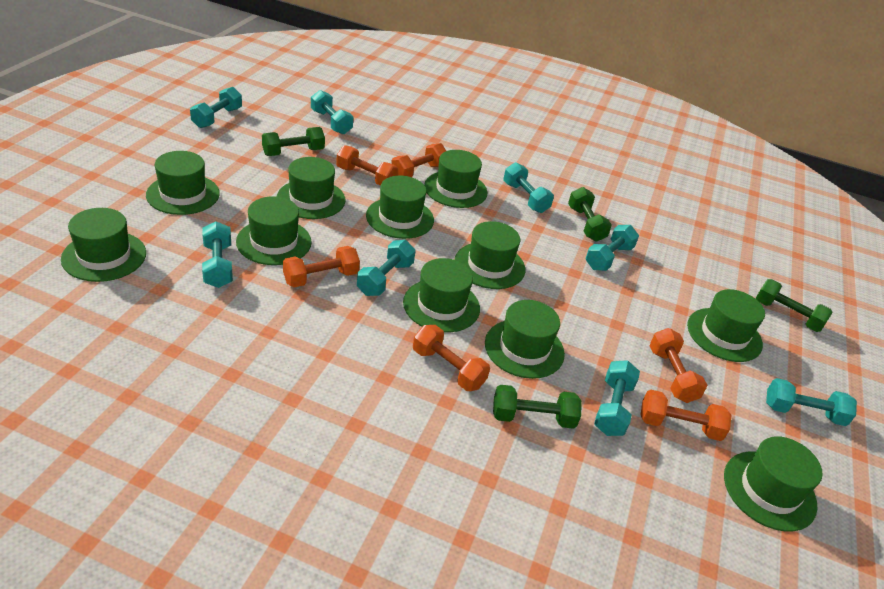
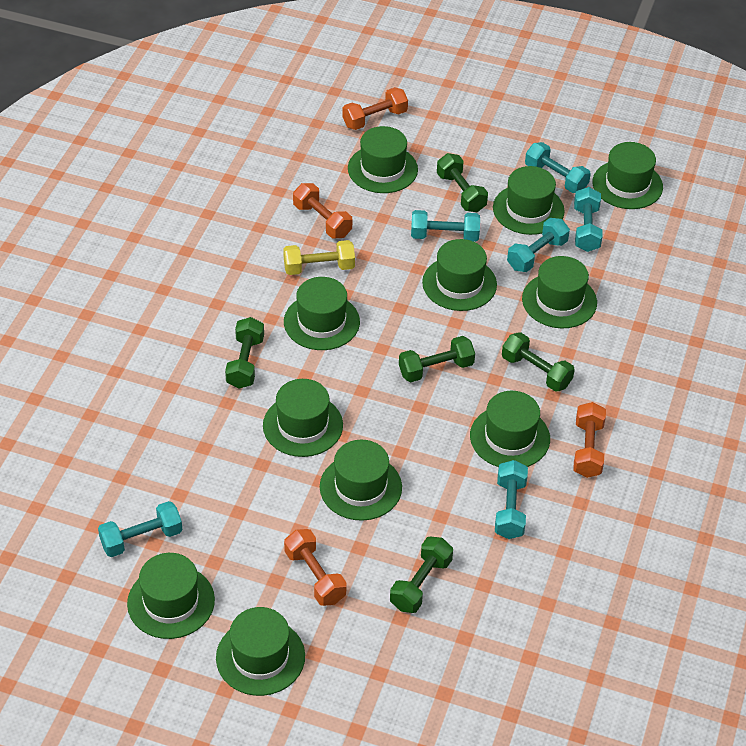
green dumbbell: 4 -> 5
orange dumbbell: 6 -> 4
turquoise dumbbell: 8 -> 6
yellow dumbbell: 0 -> 1

